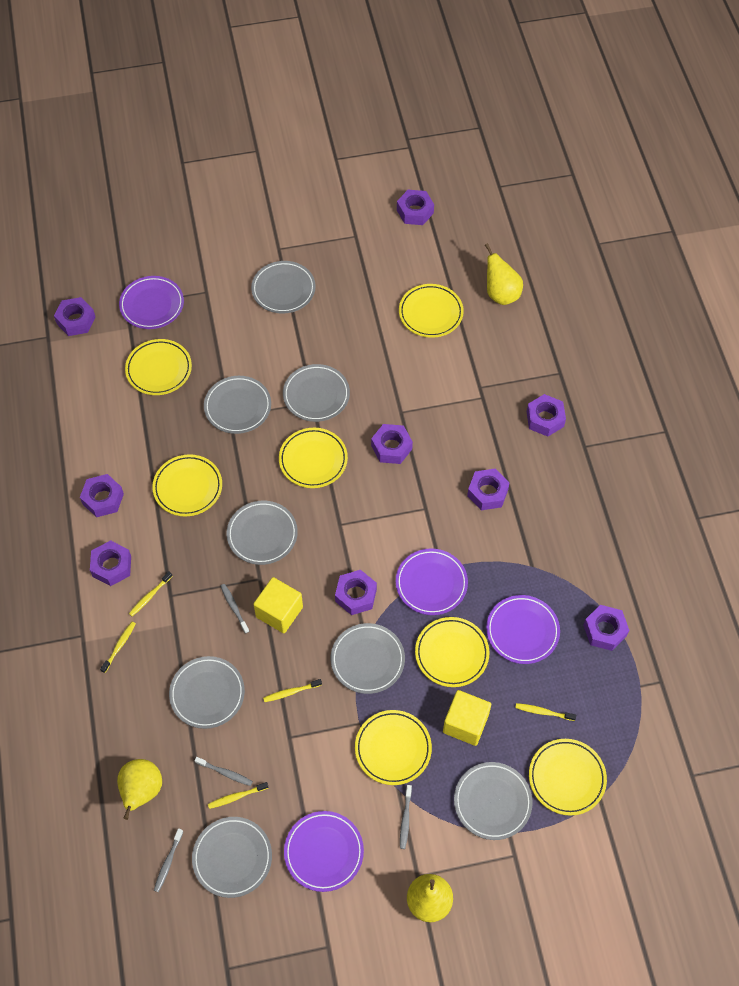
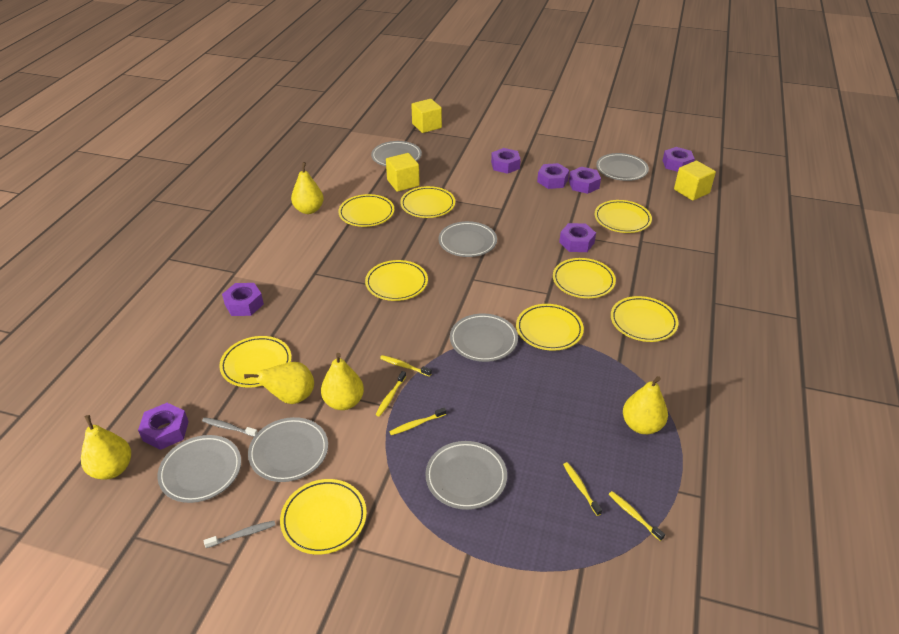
grey plate: 8 -> 7
grey toothbrush: 4 -> 2
purple nut: 9 -> 7
purple plate: 4 -> 0
yellow cube: 2 -> 3
yellow pear: 3 -> 5
yellow plate: 7 -> 9

